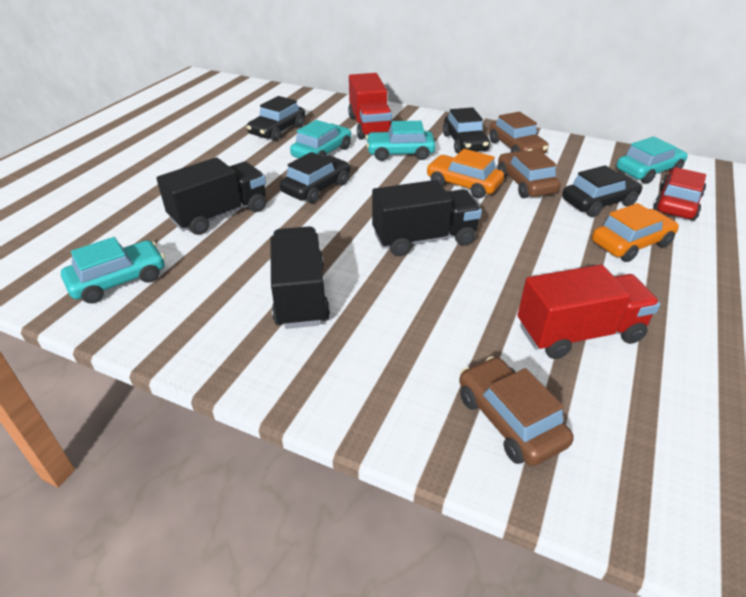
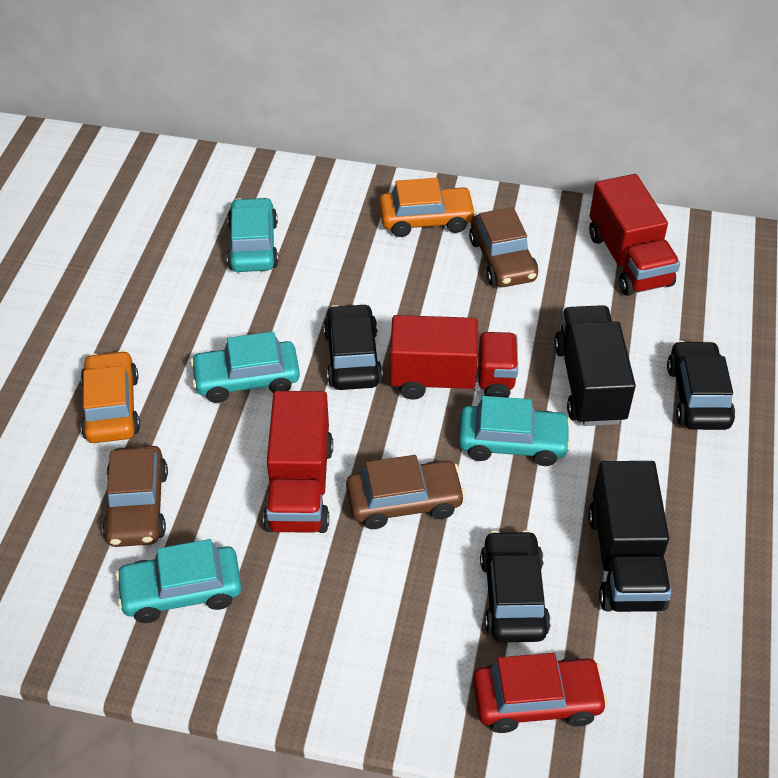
black car: 4 -> 3
black truck: 3 -> 2
red truck: 2 -> 3

